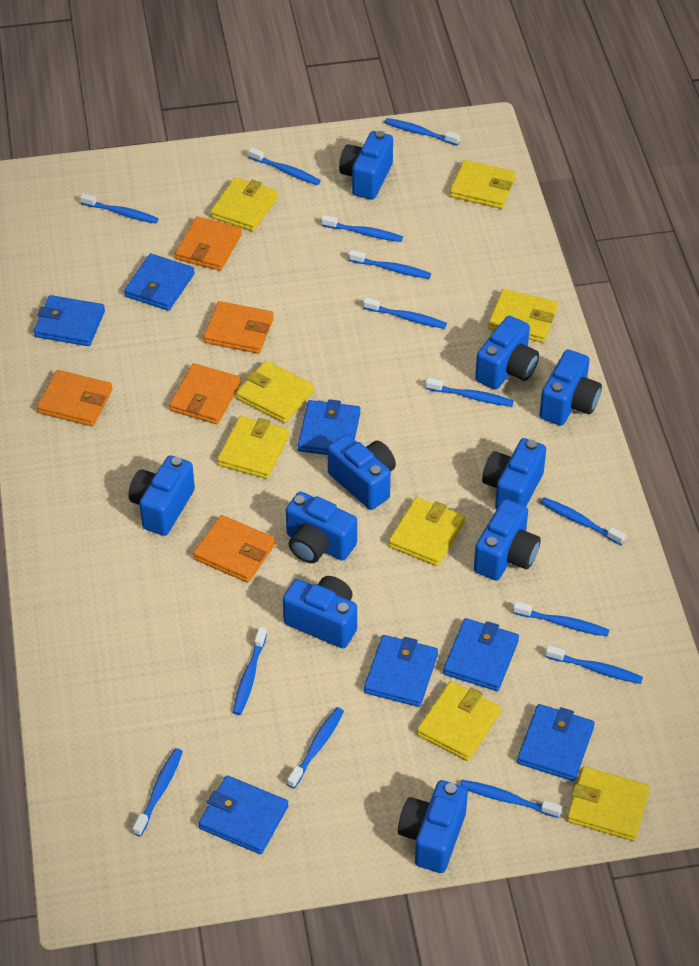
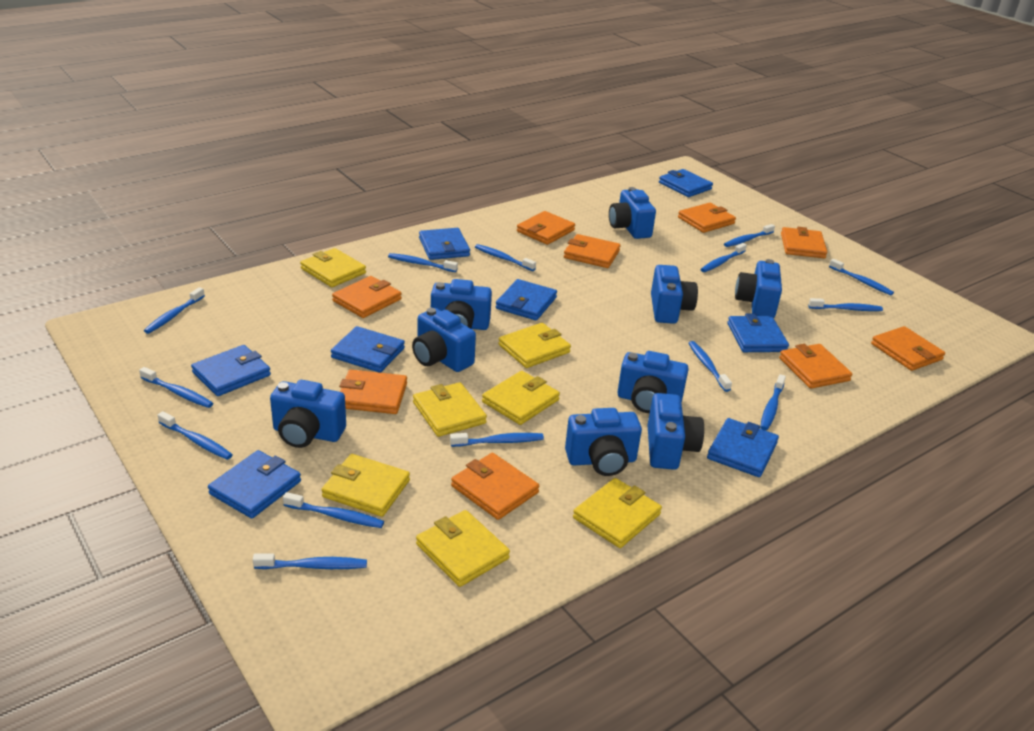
blue camera: 10 -> 9
blue wallet: 7 -> 8
orange wallet: 5 -> 9
yellow wallet: 8 -> 7

